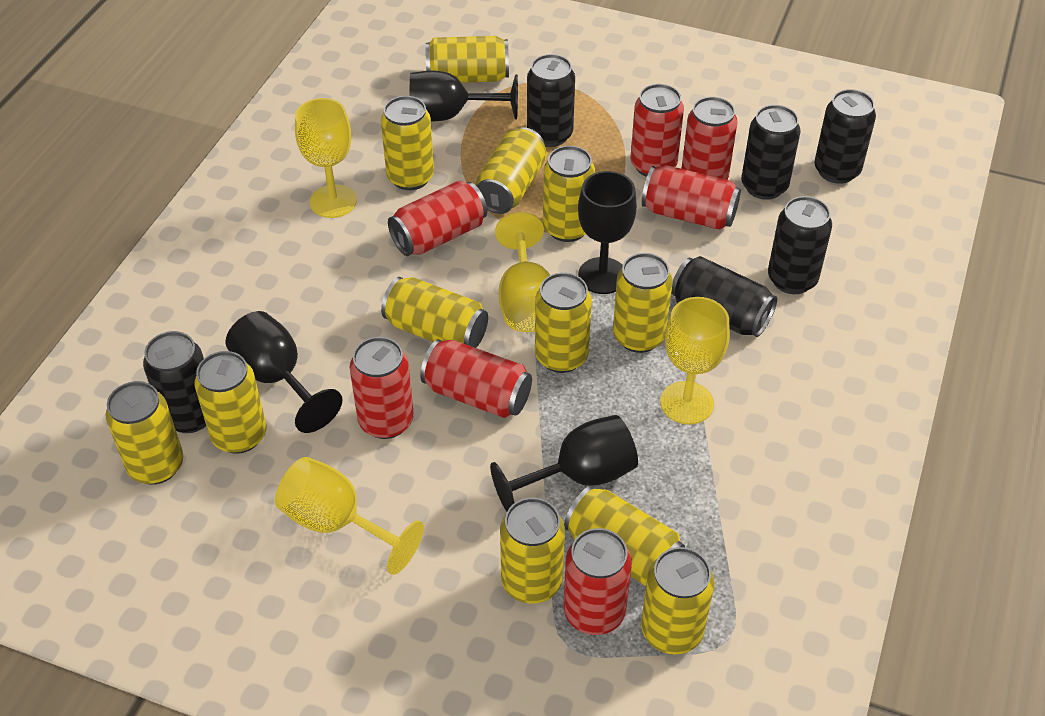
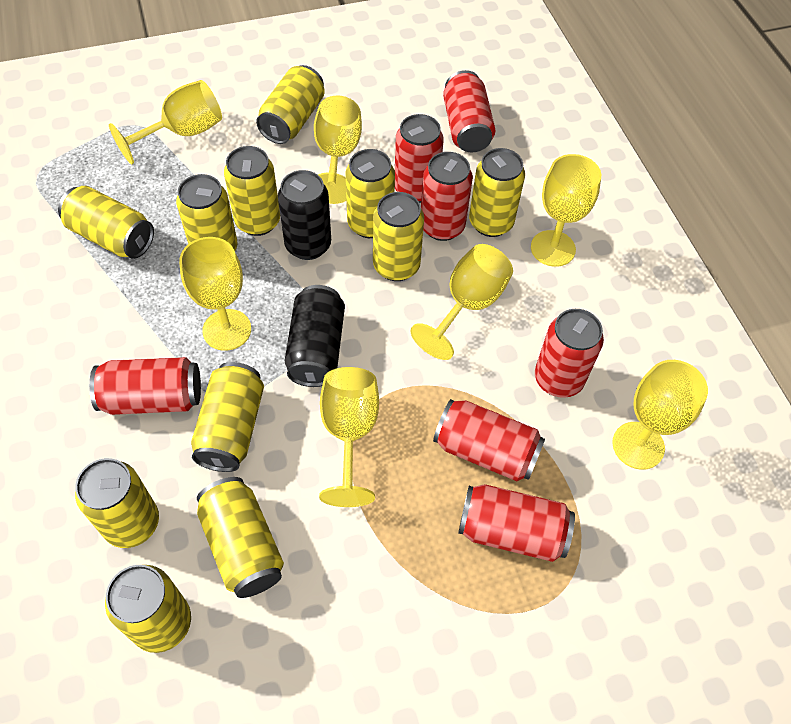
black can: 6 -> 2
black goblet: 4 -> 0
yellow can: 12 -> 11
yellow goblet: 4 -> 7

